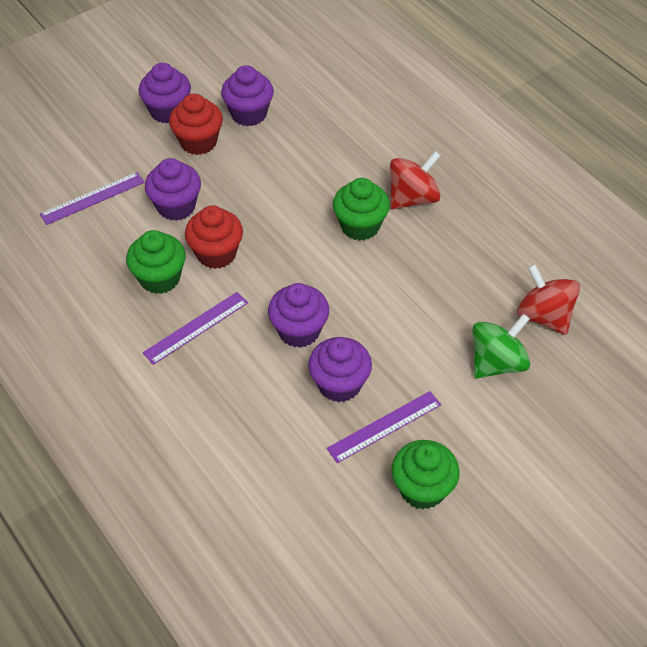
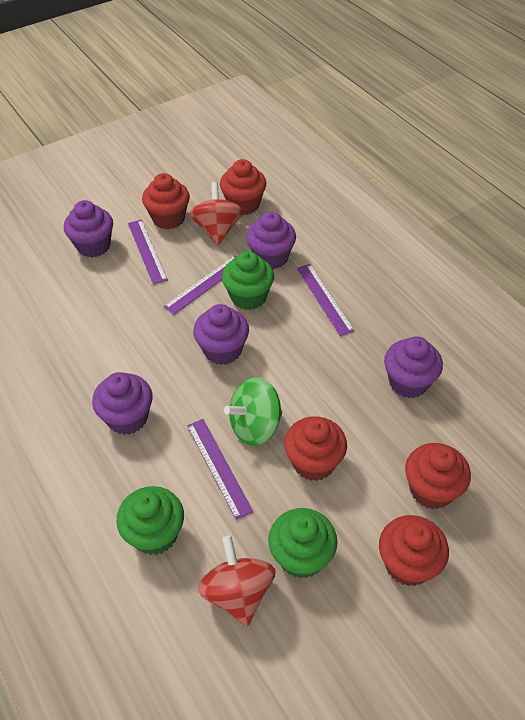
purple ruler: 3 -> 4
red cupcake: 2 -> 5

